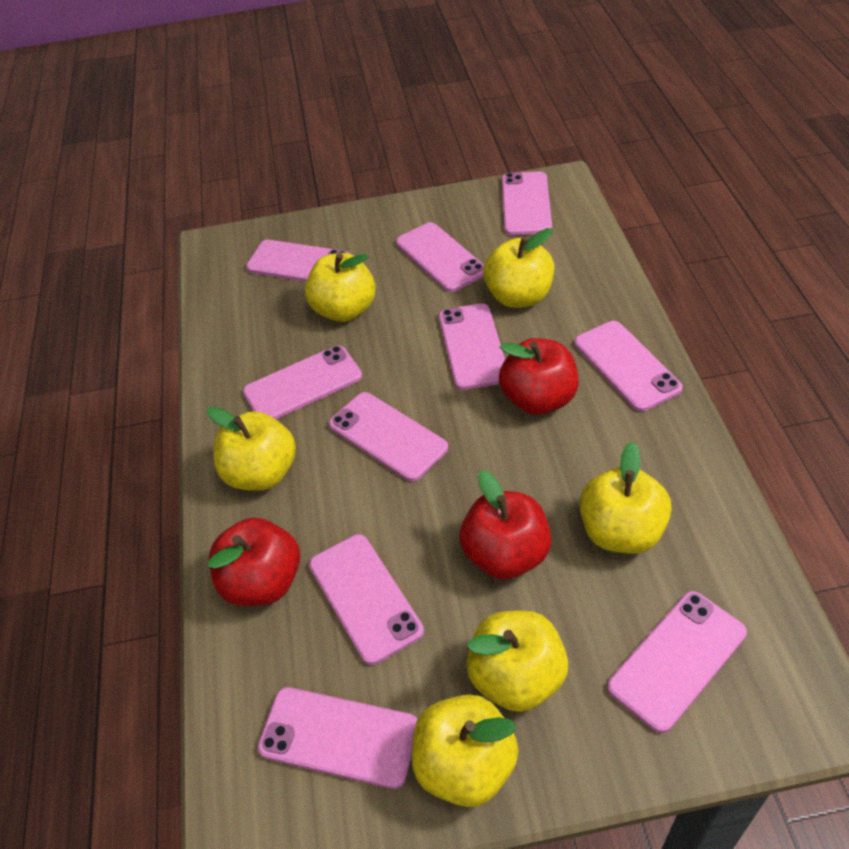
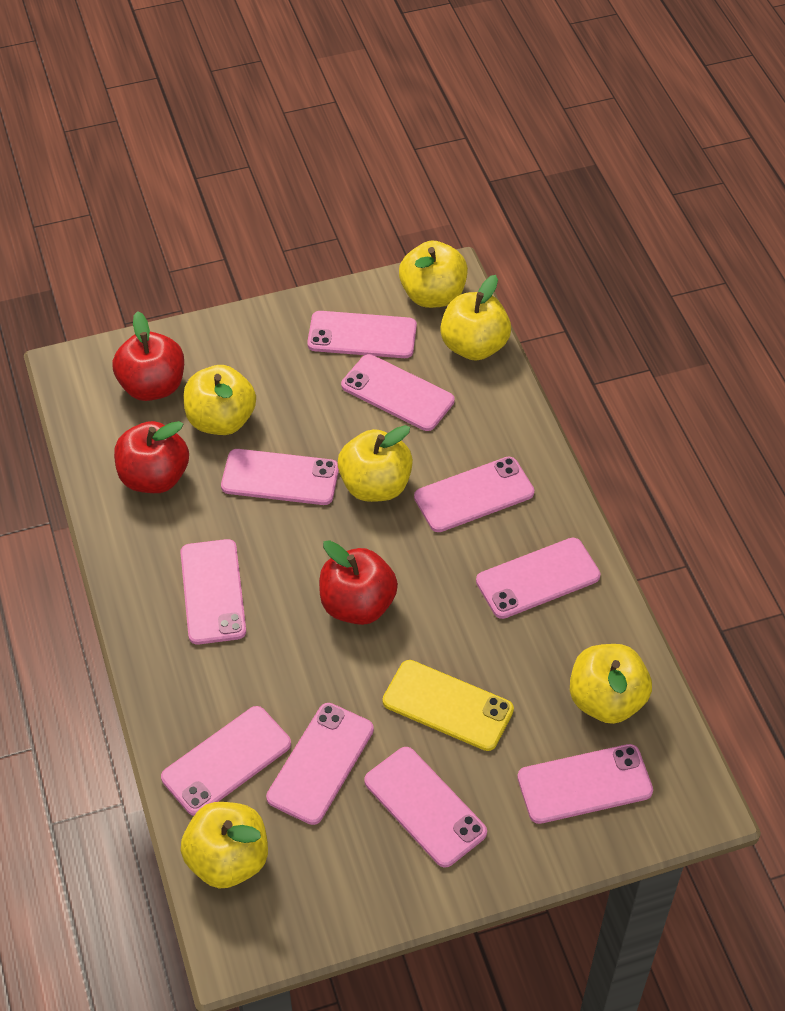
yellow phone: 0 -> 1

